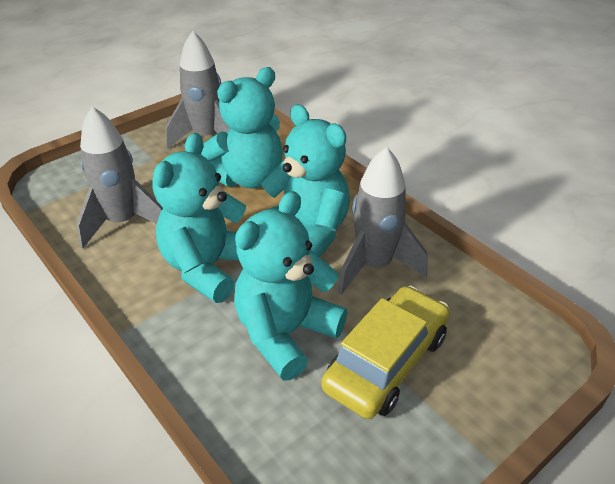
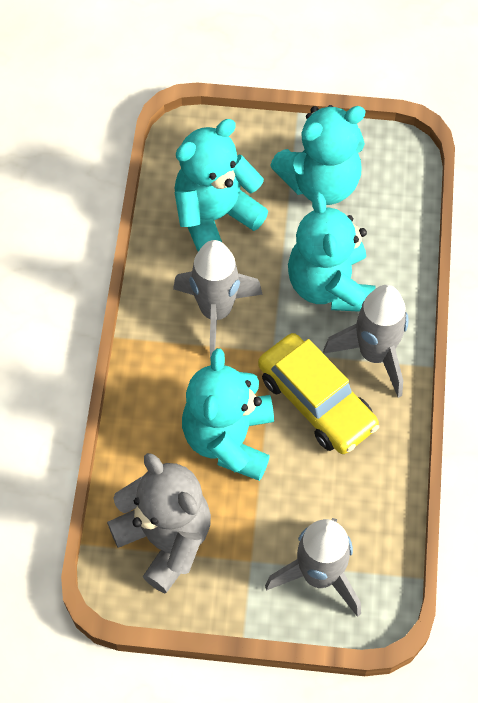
grey teddy bear: 0 -> 1

